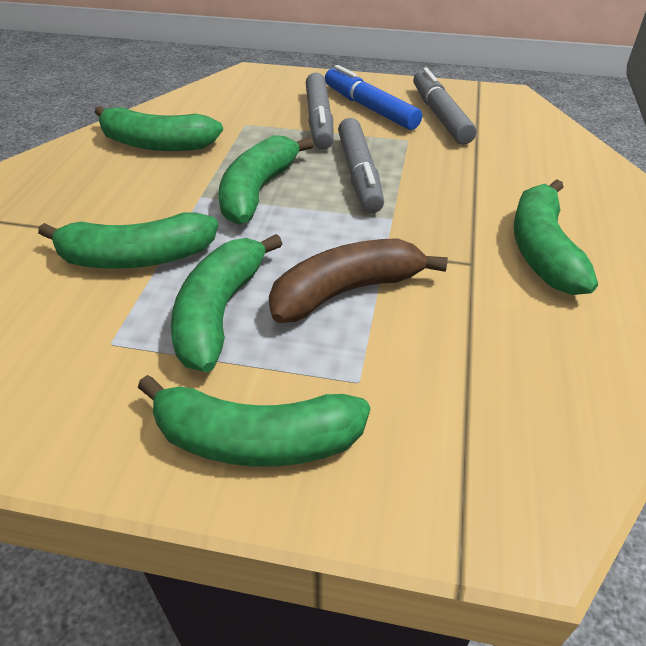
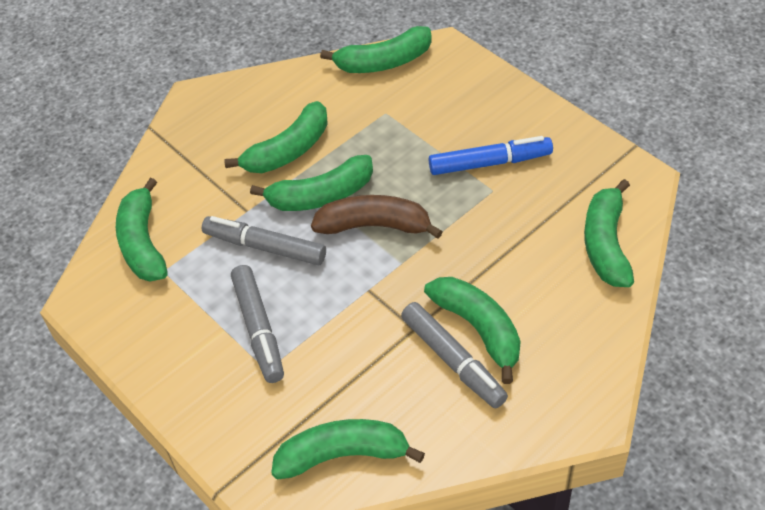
green banana: 6 -> 7

